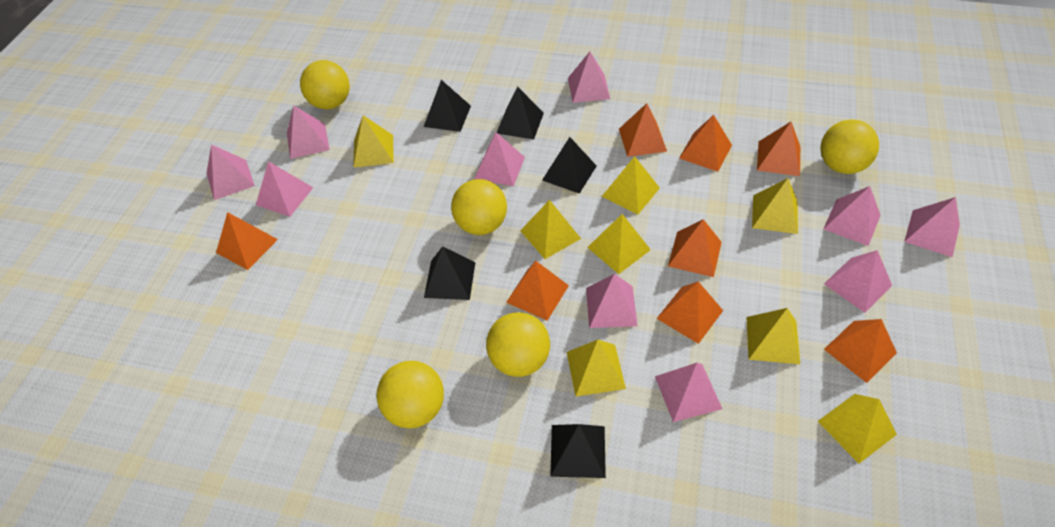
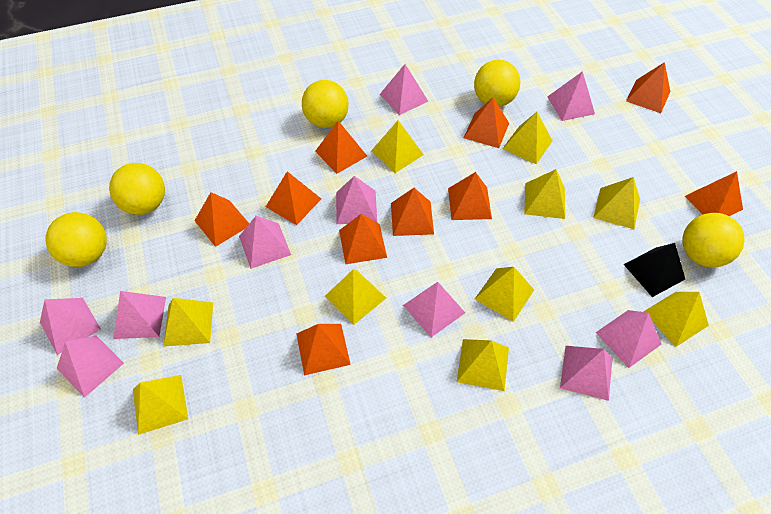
black pyramid: 5 -> 1
orange pyramid: 8 -> 10
yellow pyramid: 8 -> 10

